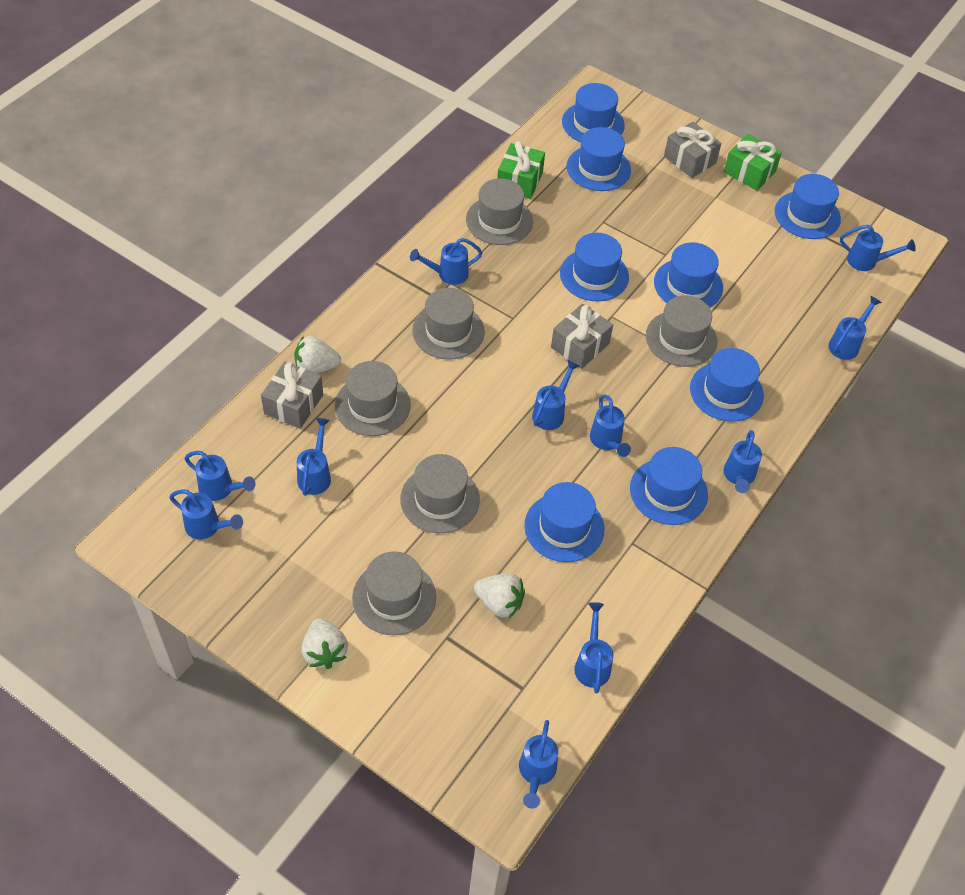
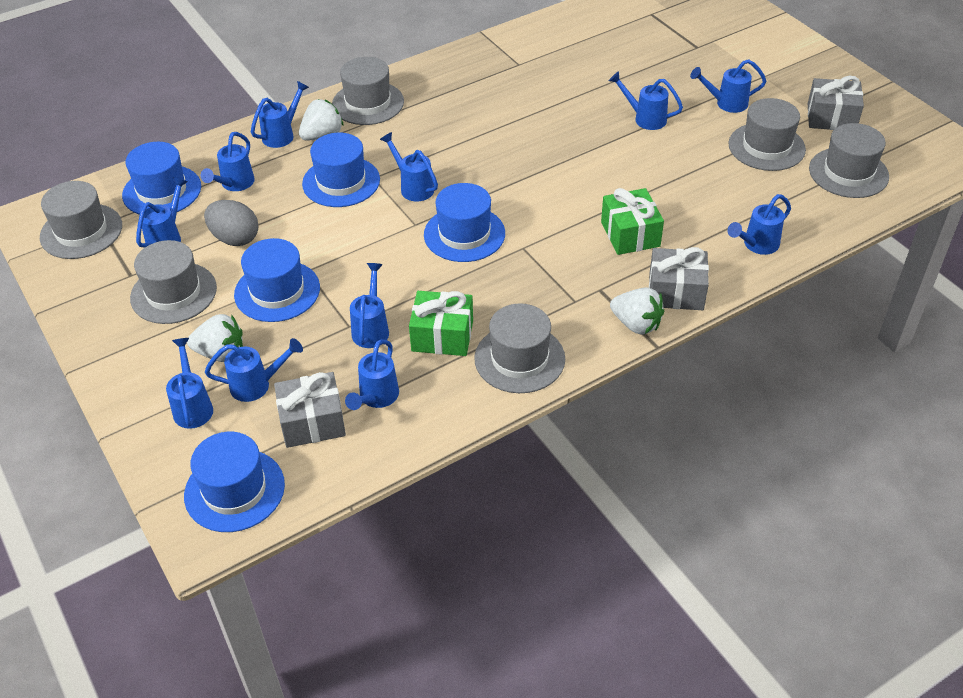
blue hat: 8 -> 5
grey egg: 0 -> 1

